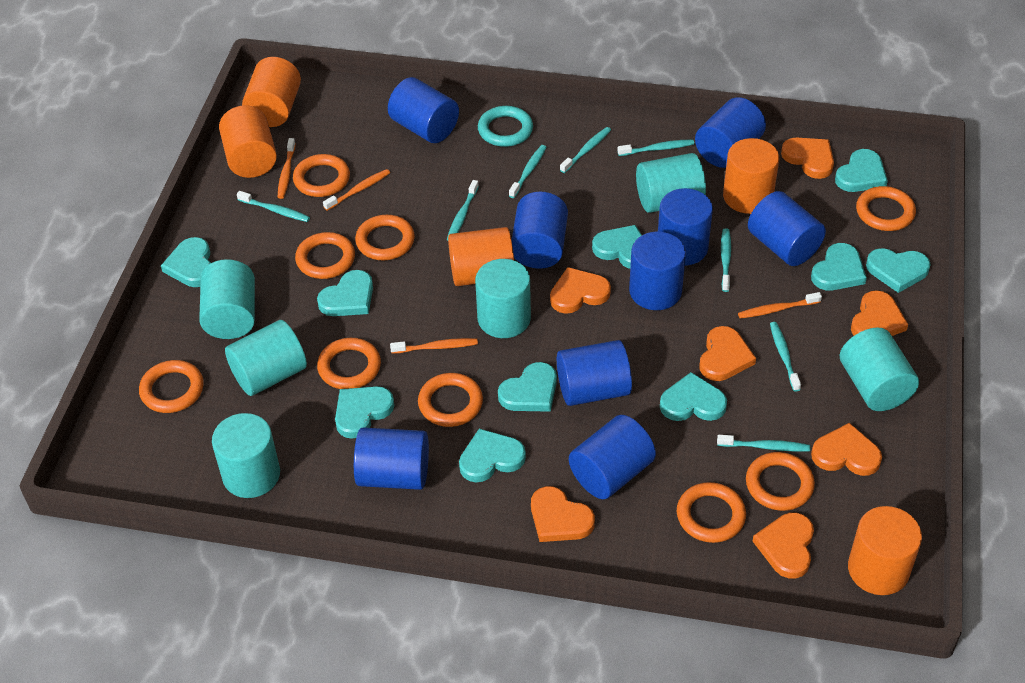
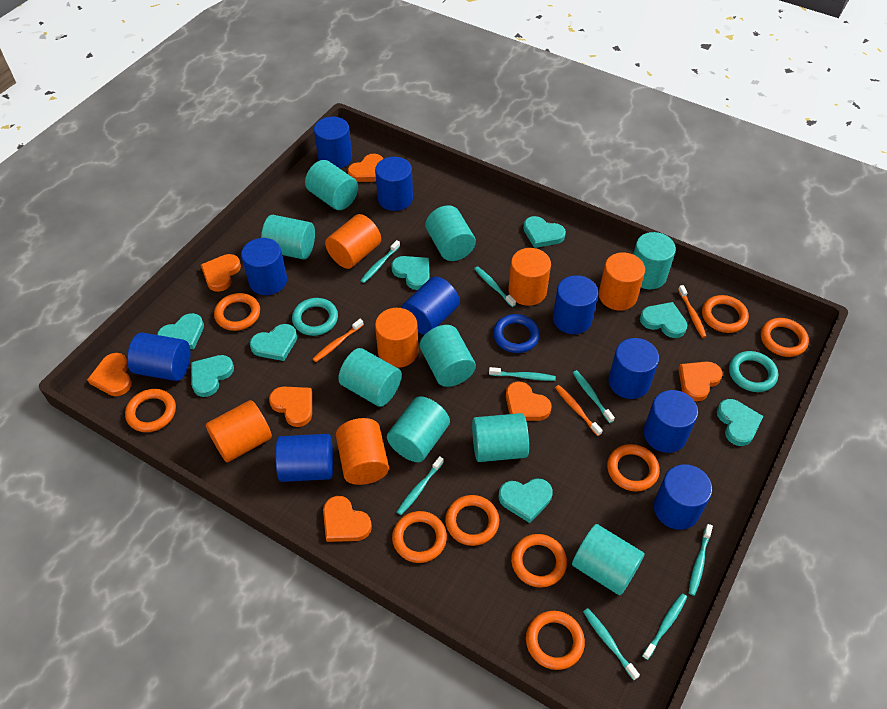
blue cylinder: 9 -> 10
blue ring: 0 -> 1
orange cylinder: 5 -> 6
orange toothbrush: 4 -> 3
turquoise cylinder: 6 -> 9
turquoise heart: 10 -> 8
turquoise ring: 1 -> 2

